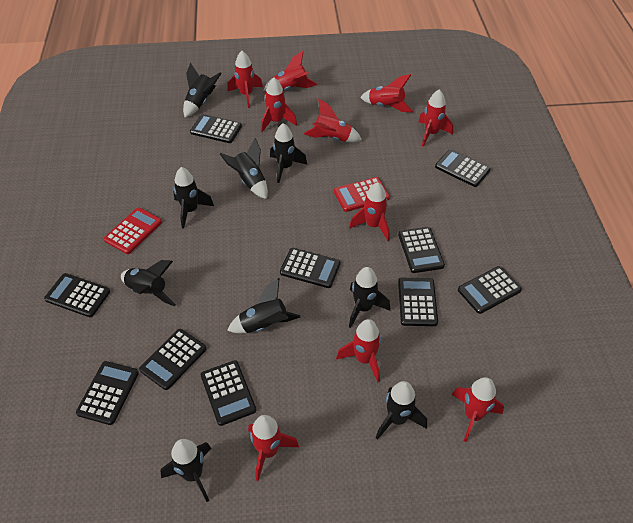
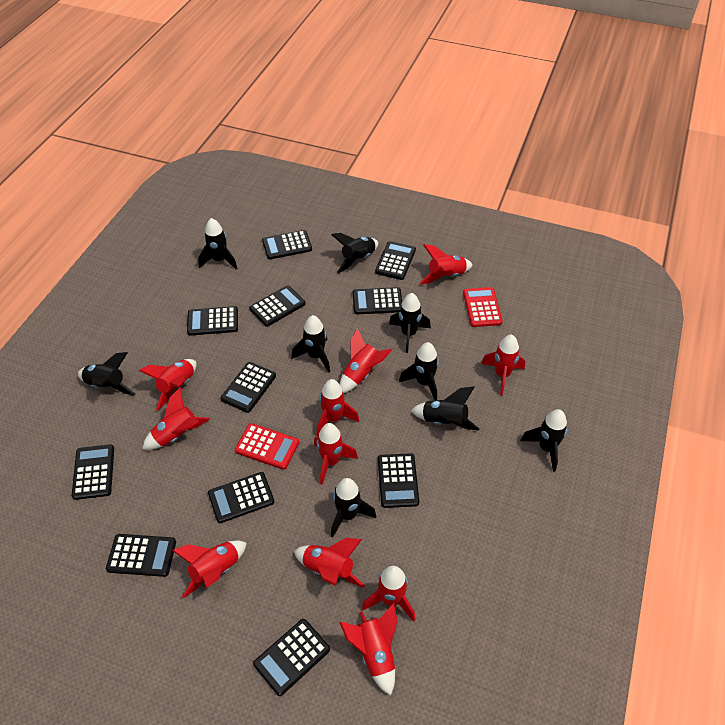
black calculator: 10 -> 11
red rocket: 10 -> 11

